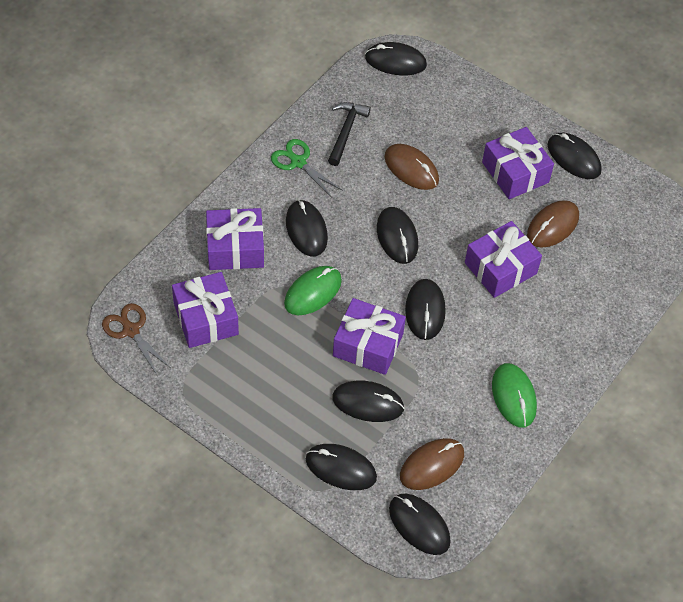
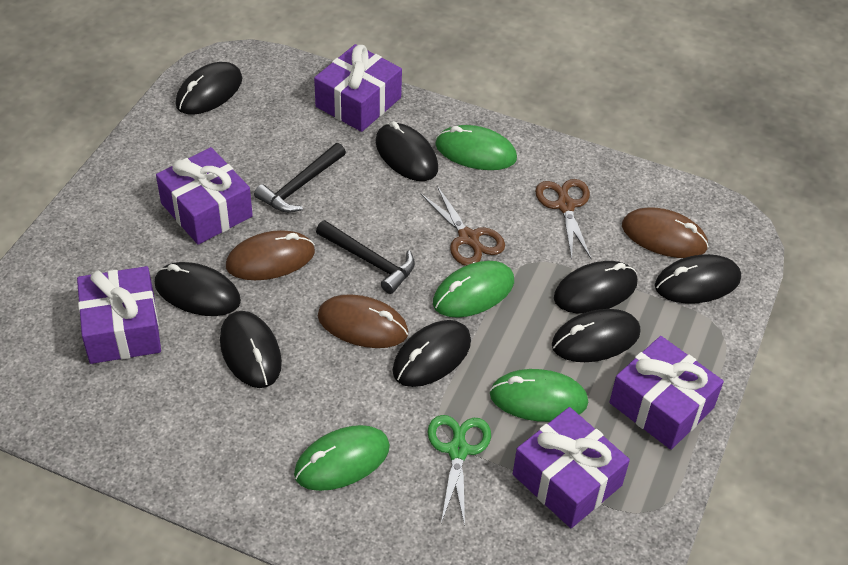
black hammer: 1 -> 2
brown scissors: 1 -> 2
green mouse: 2 -> 4

